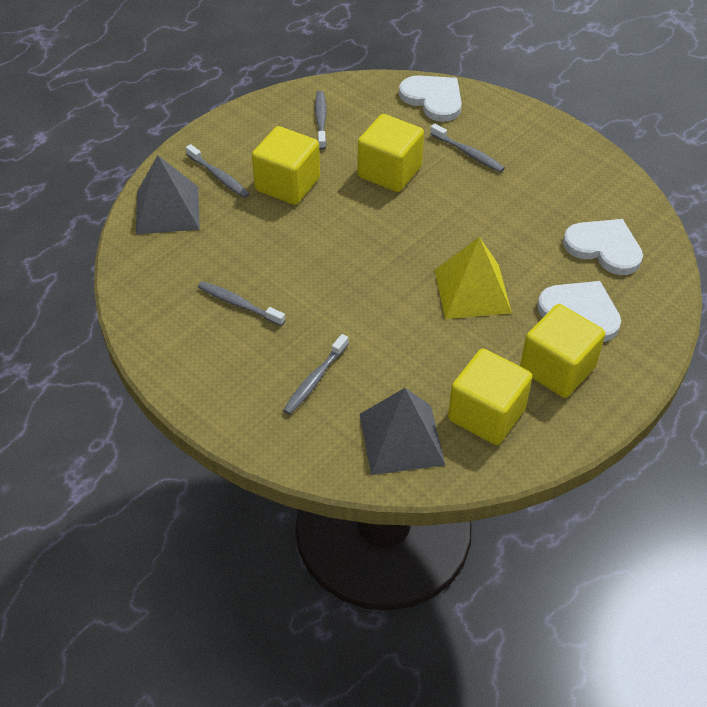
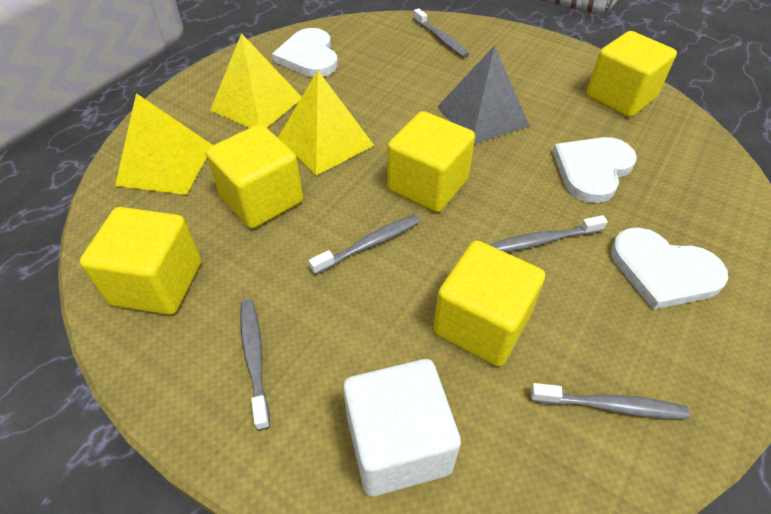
grey pyramid: 2 -> 1
white cube: 0 -> 1
yellow cube: 4 -> 5
yellow pyramid: 1 -> 3

